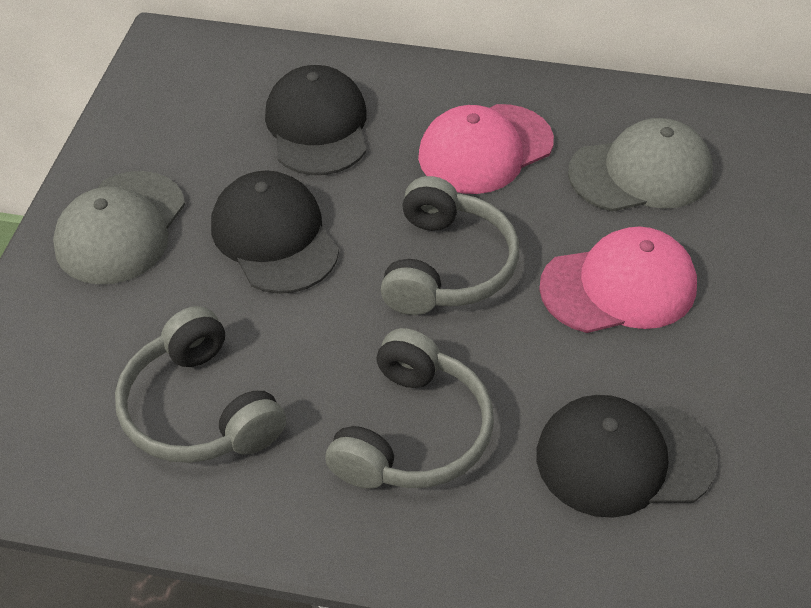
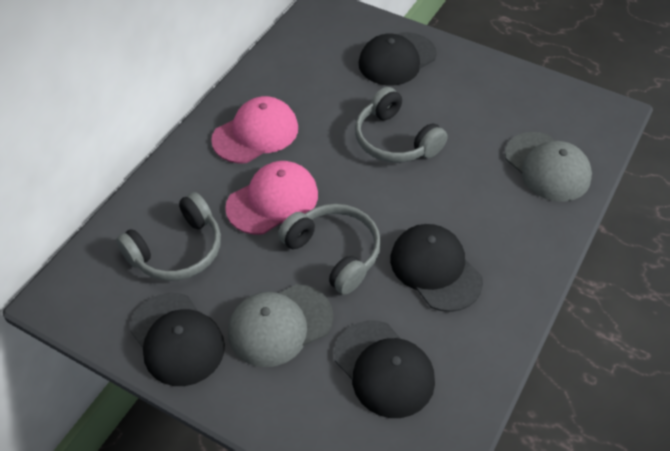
black cap: 3 -> 4

